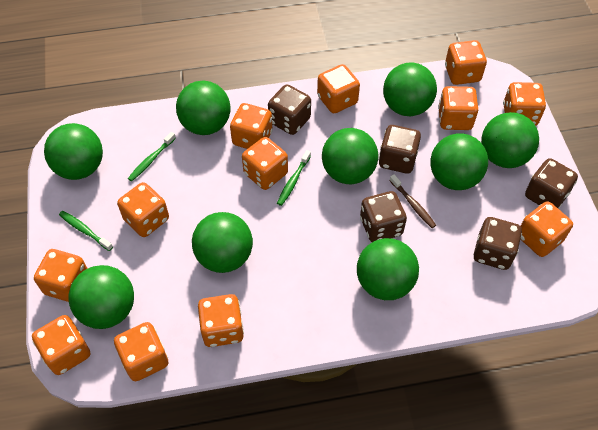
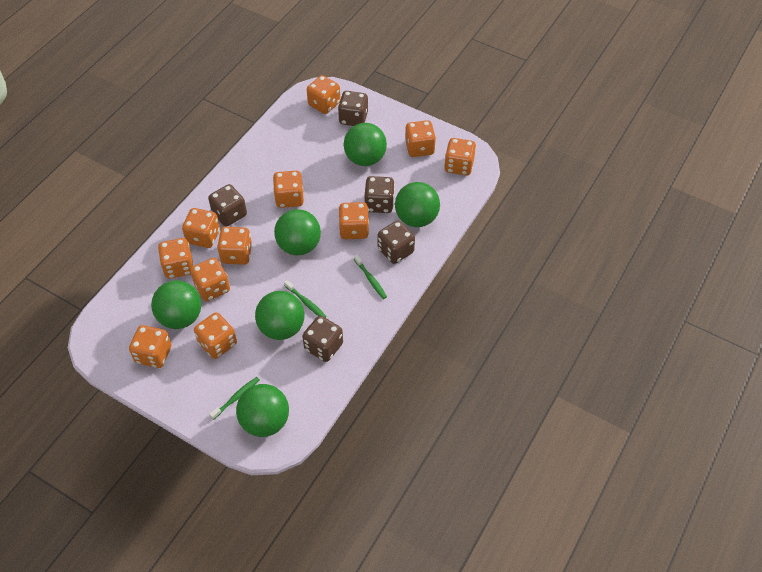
brown toothbrush: 1 -> 0
green ball: 9 -> 6
orange dice: 12 -> 11

